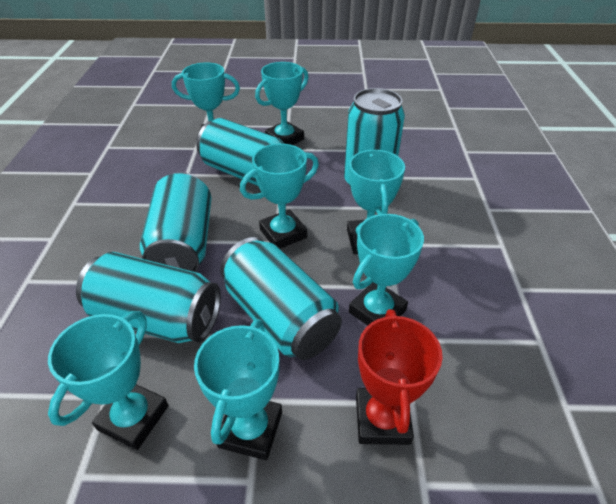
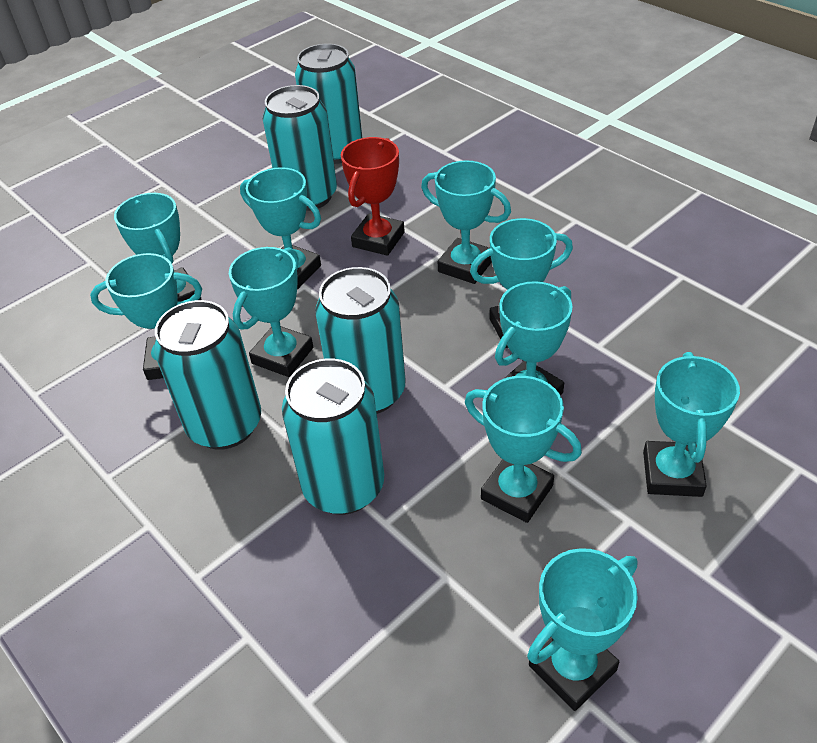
turquoise trophy: 7 -> 10

